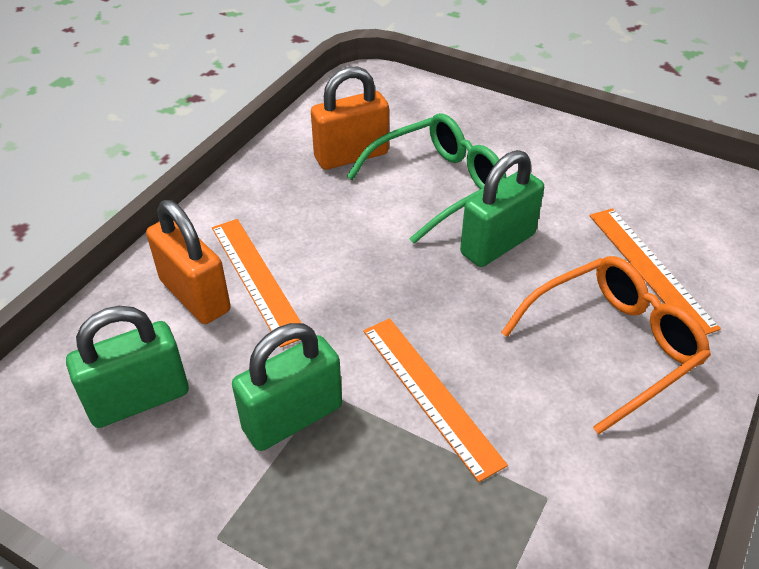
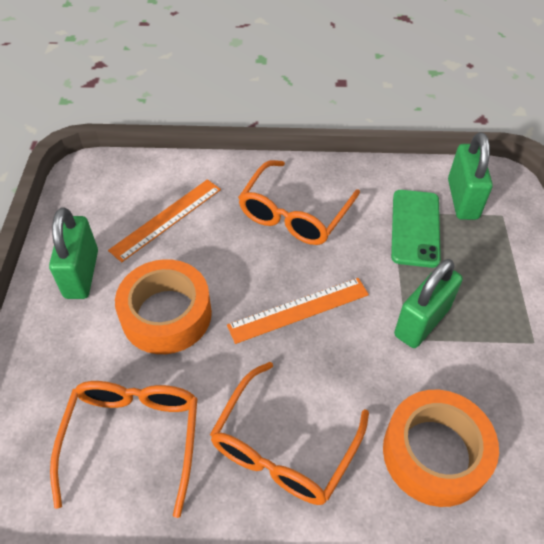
green glasses: 1 -> 0
green phone: 0 -> 1
orange glasses: 1 -> 3
orange padlock: 2 -> 0
orange ruler: 3 -> 2
orange tape: 0 -> 2

